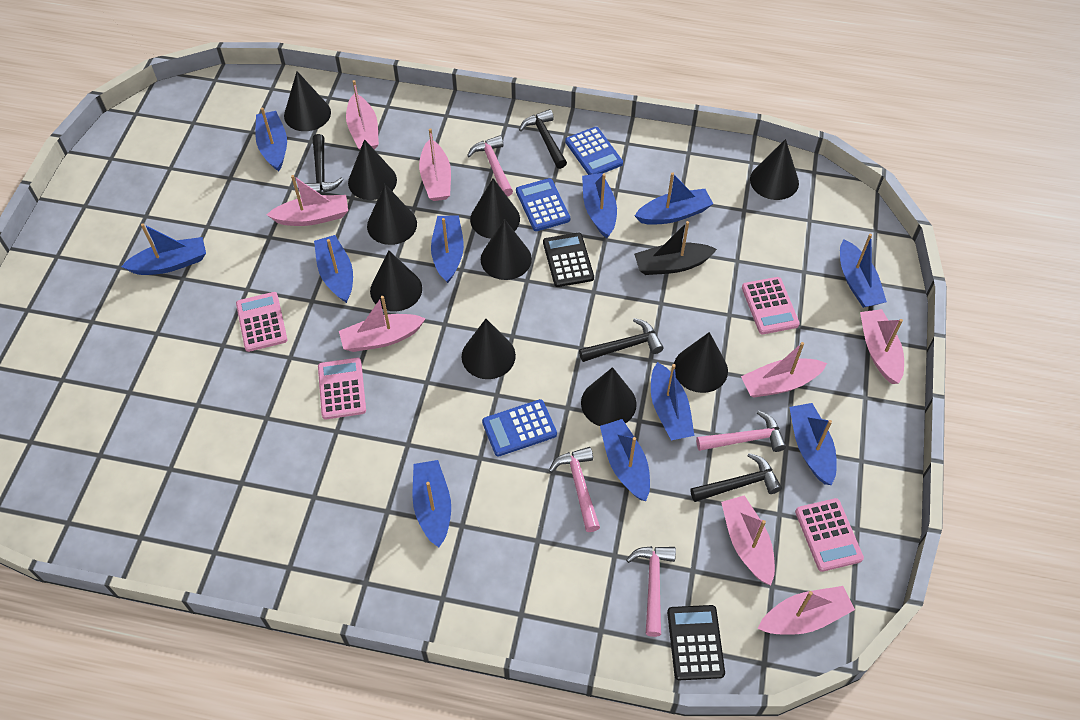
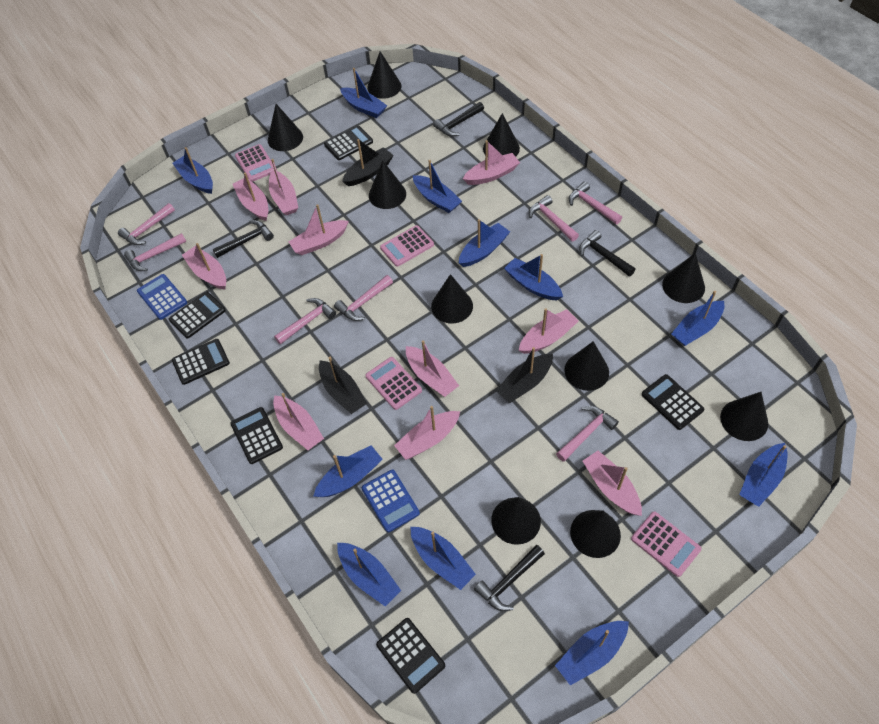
black boat: 1 -> 3
black calculator: 2 -> 6
blue calculator: 3 -> 2
pink boat: 8 -> 10
pink hammer: 4 -> 7

